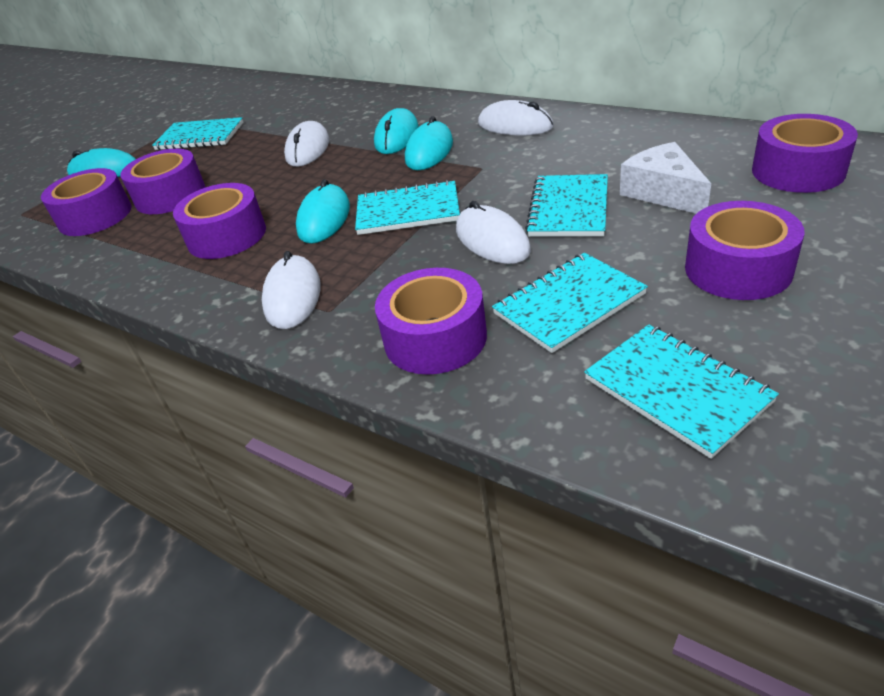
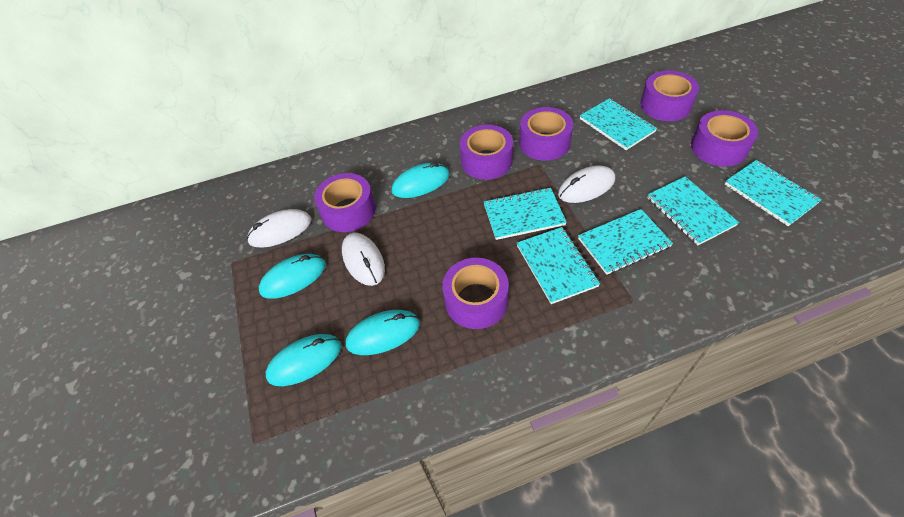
turquoise notebook: 5 -> 6
white cheese: 1 -> 0
white mouse: 4 -> 3

